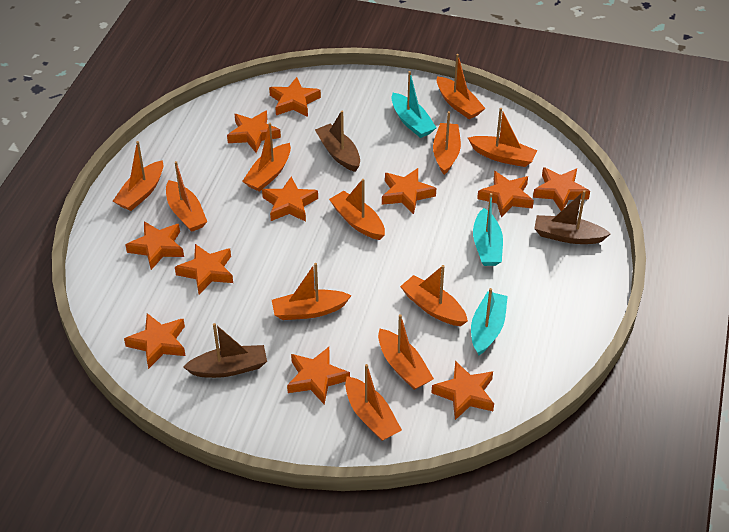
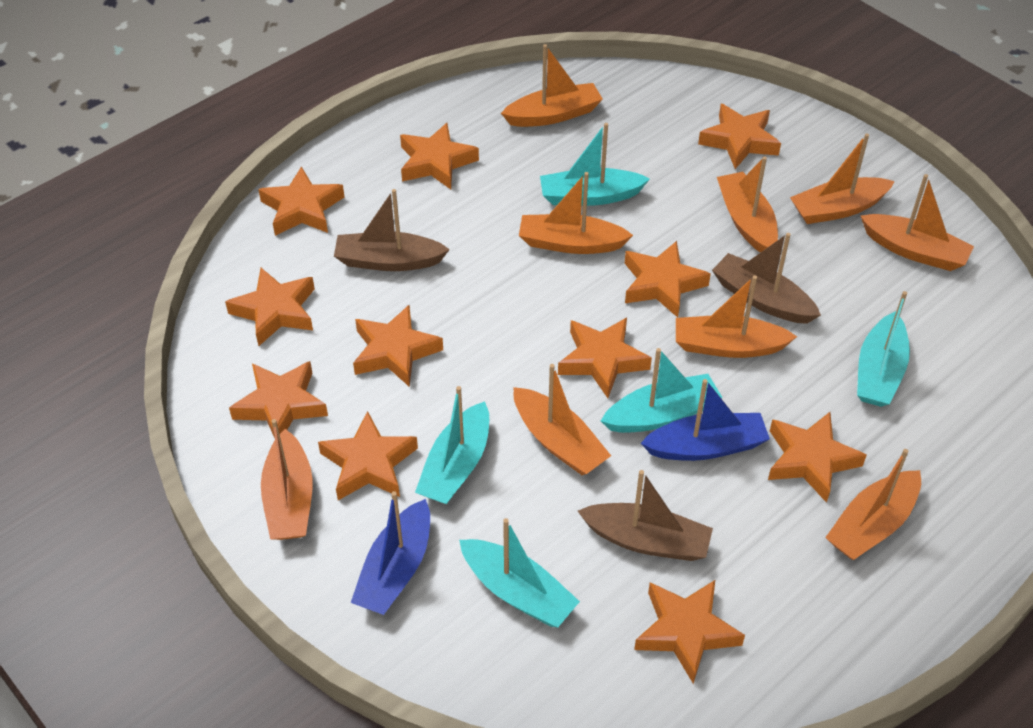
blue boat: 0 -> 2
orange boat: 11 -> 9
turquoise boat: 3 -> 5

